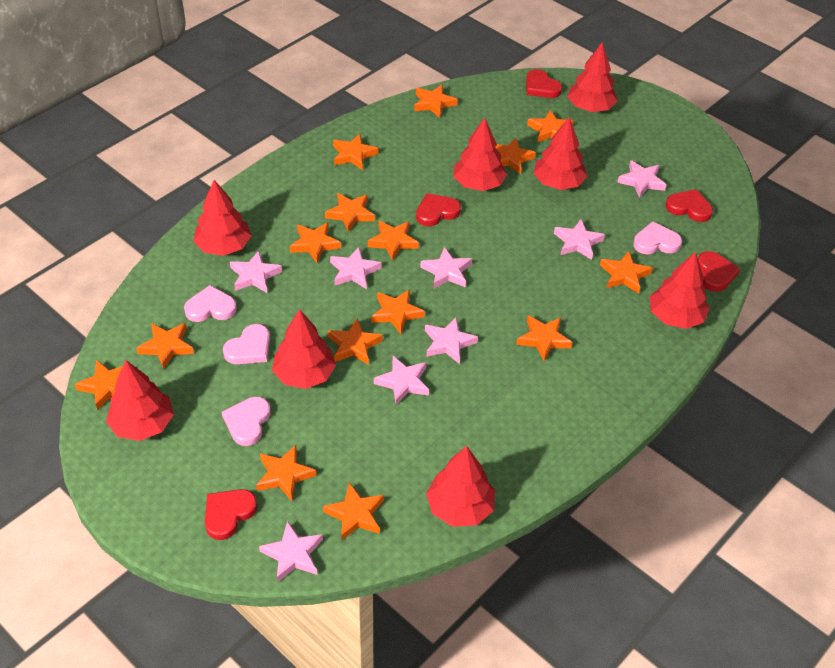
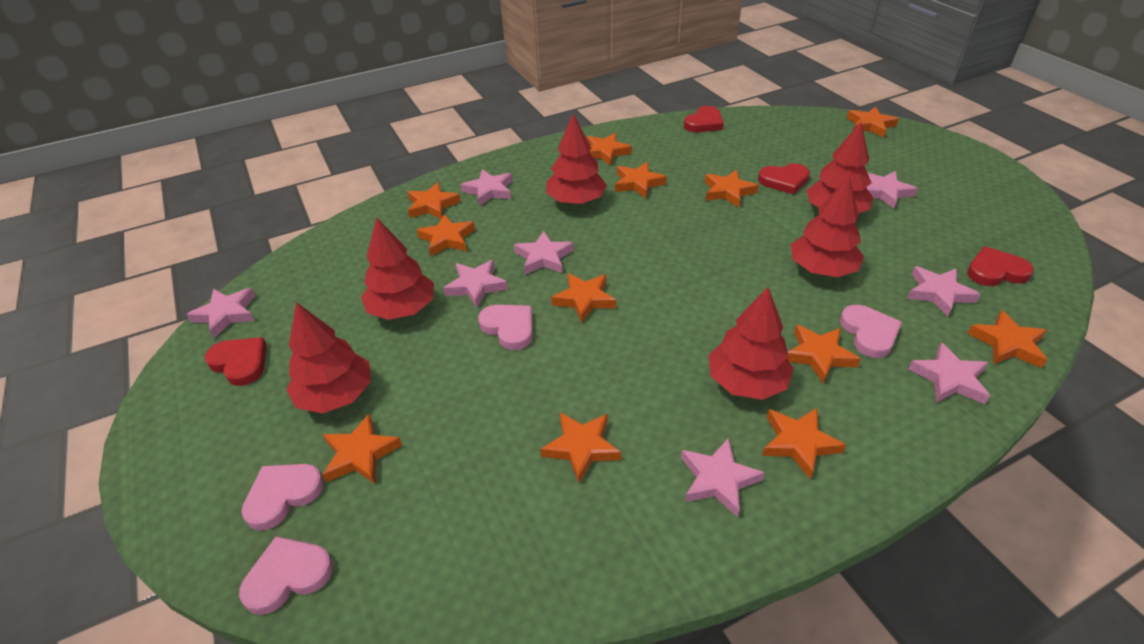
orange star: 15 -> 12
red heart: 5 -> 4
red tree: 8 -> 6

